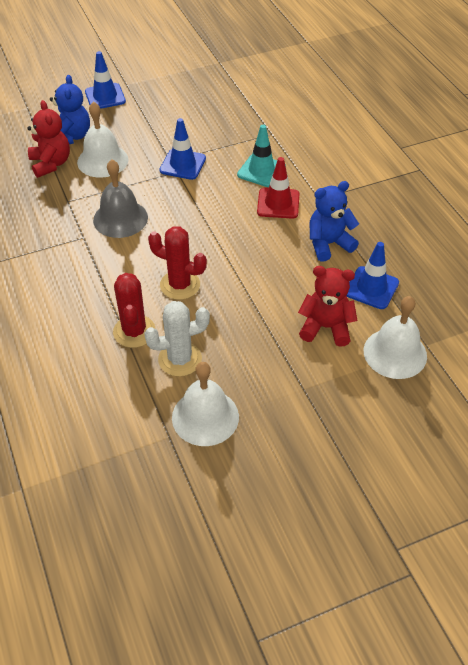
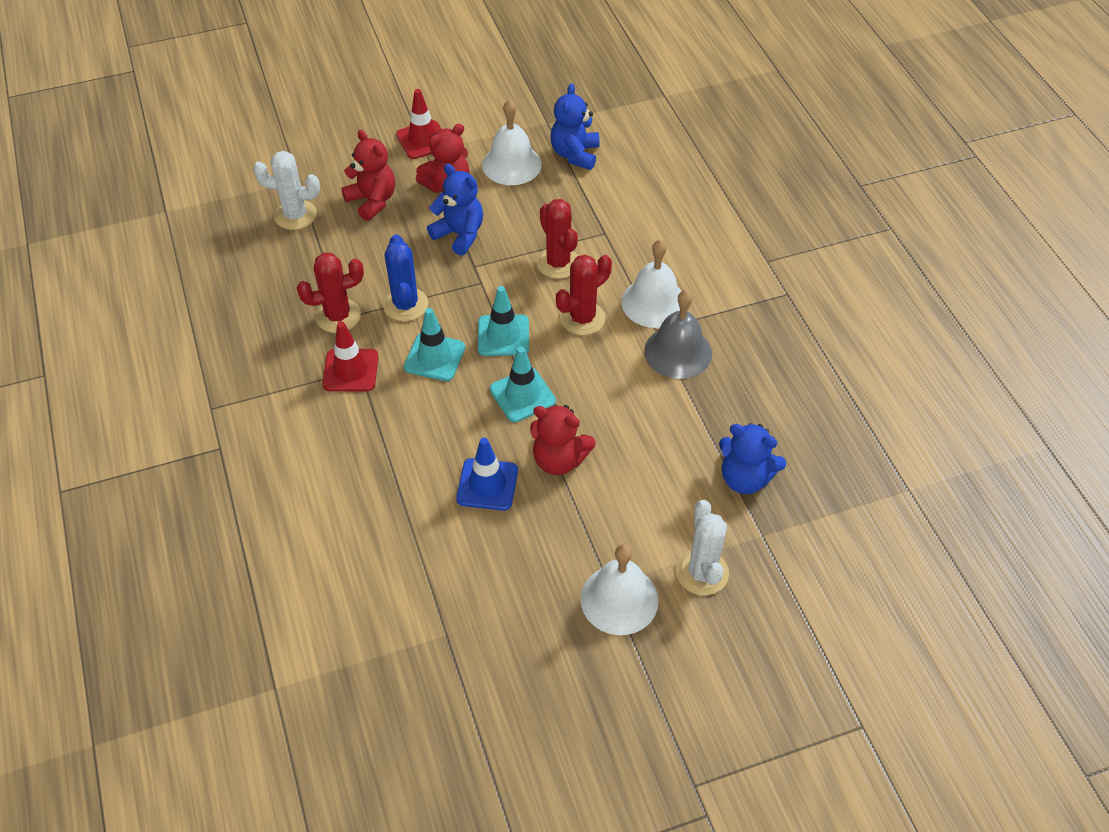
blue cactus: 0 -> 1
blue teddy bear: 2 -> 3
blue traffic cone: 3 -> 1
red cactus: 2 -> 3
red teddy bear: 2 -> 3
red traffic cone: 1 -> 2
turquoise traffic cone: 1 -> 3
white cactus: 1 -> 2

